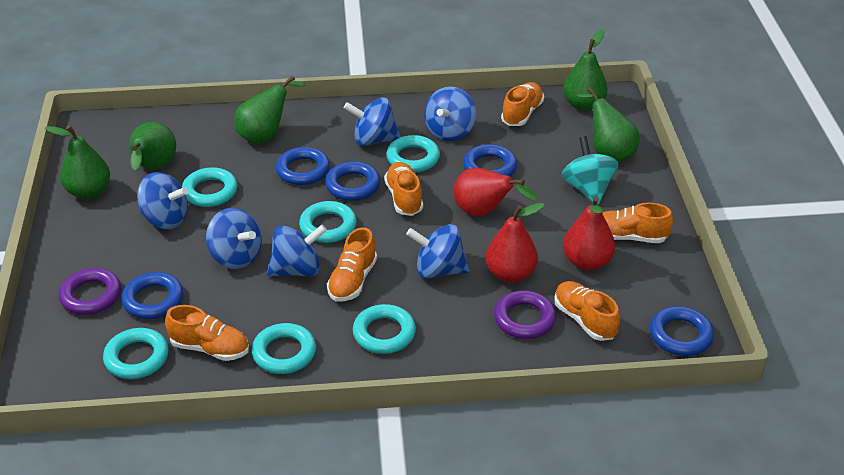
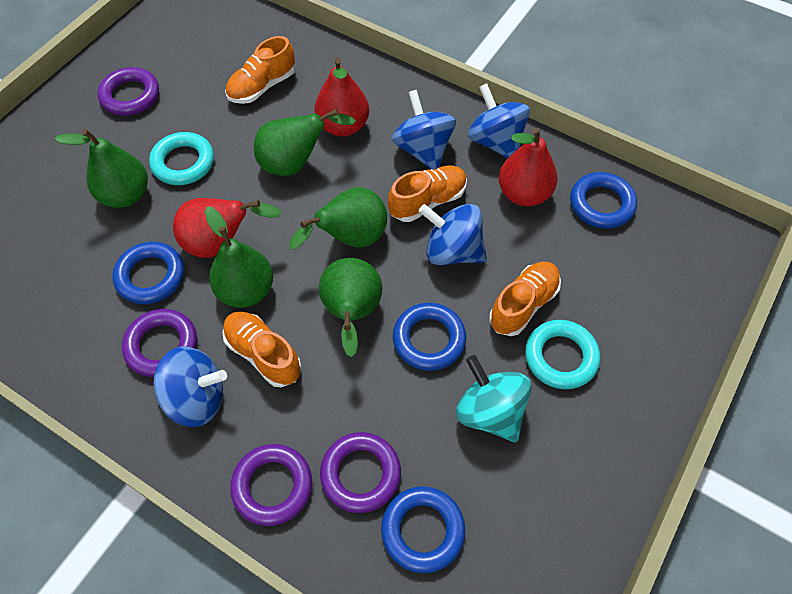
blue ring: 5 -> 4
blue spinning top: 6 -> 4
orange shoe: 6 -> 4
purple ring: 2 -> 4
turquoise ring: 6 -> 2

